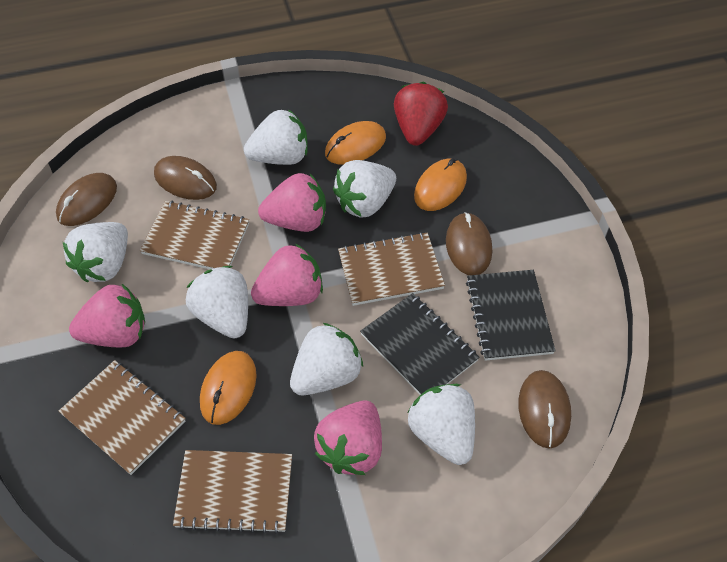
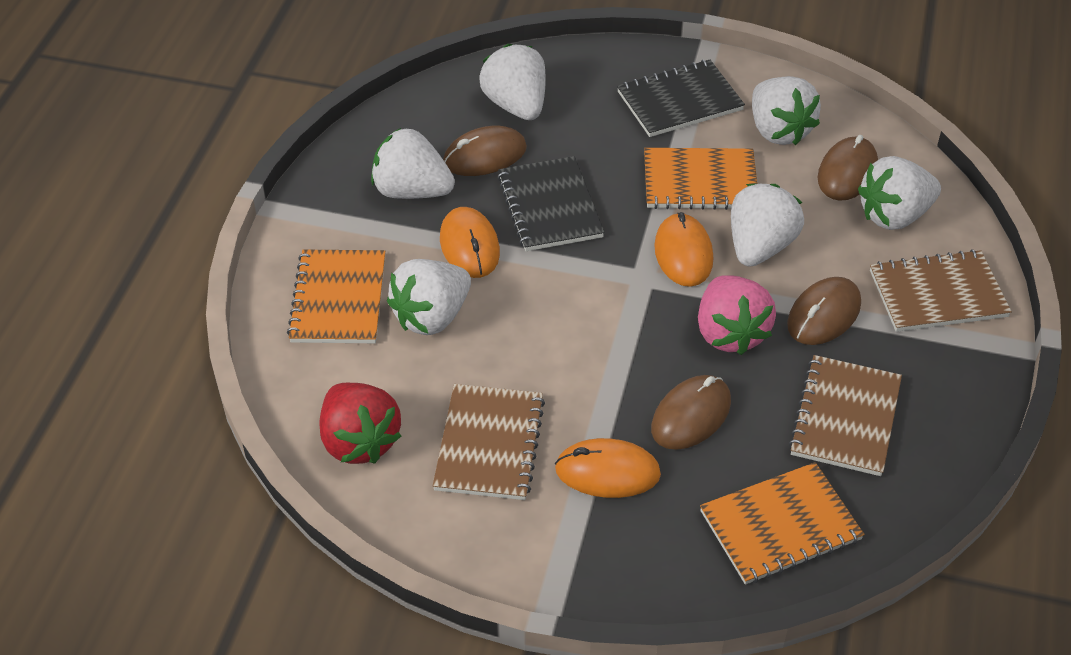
brown notebook: 4 -> 3
orange notebook: 0 -> 3
pink strawberry: 4 -> 1

